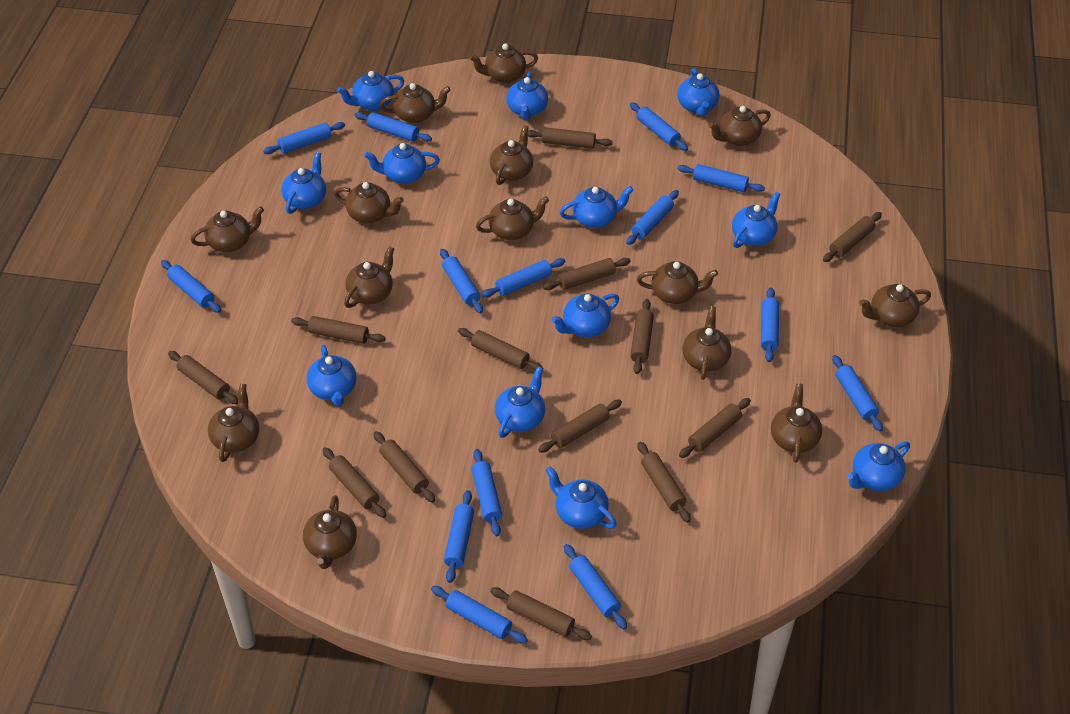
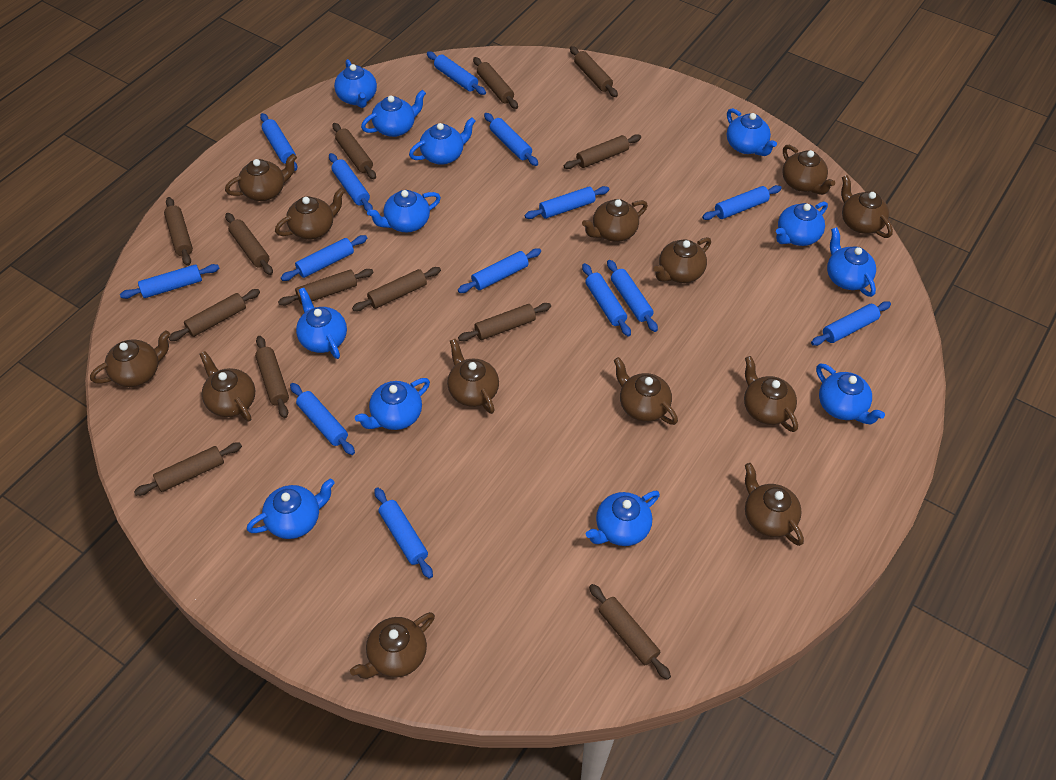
brown teapot: 14 -> 13

